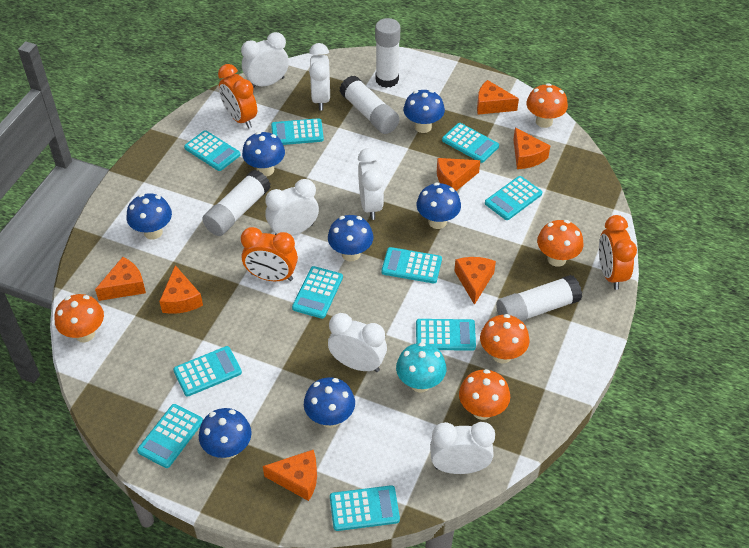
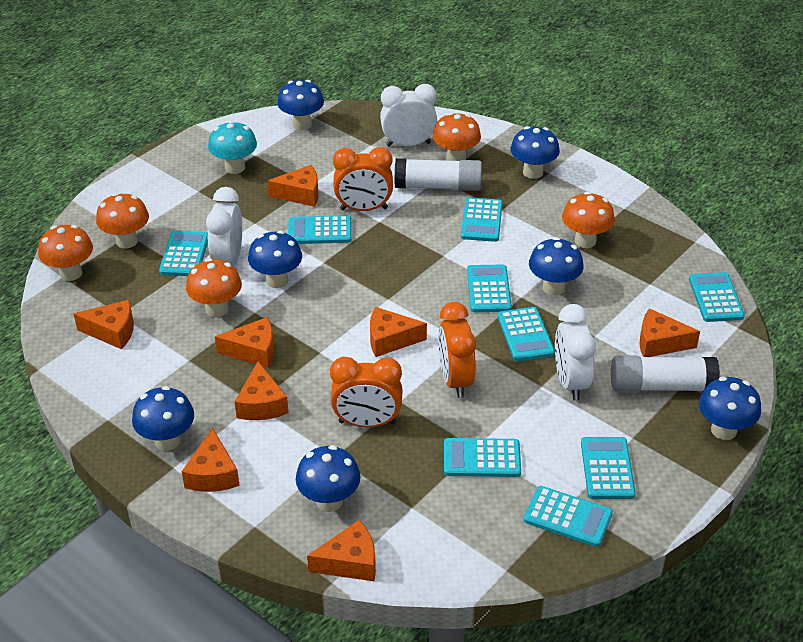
orange cheese: 7 -> 8
turquoise calculator: 10 -> 9
white clock: 6 -> 3
white glue stick: 4 -> 2

